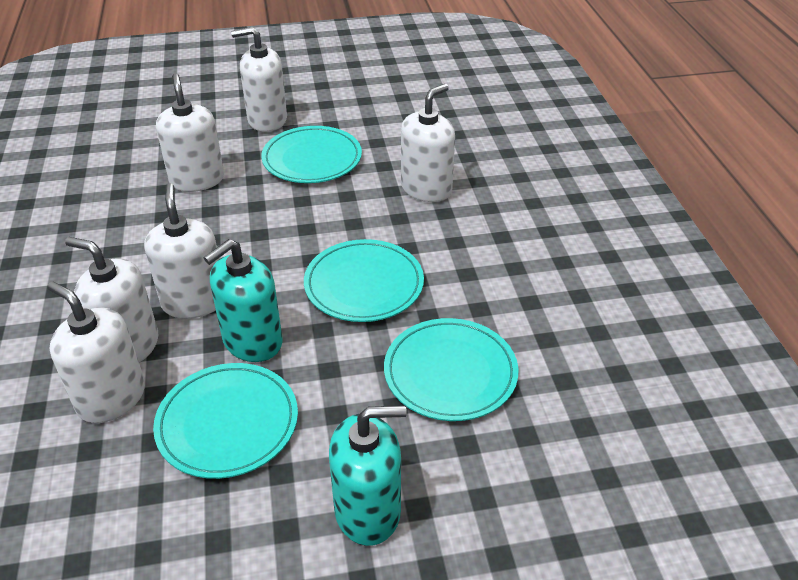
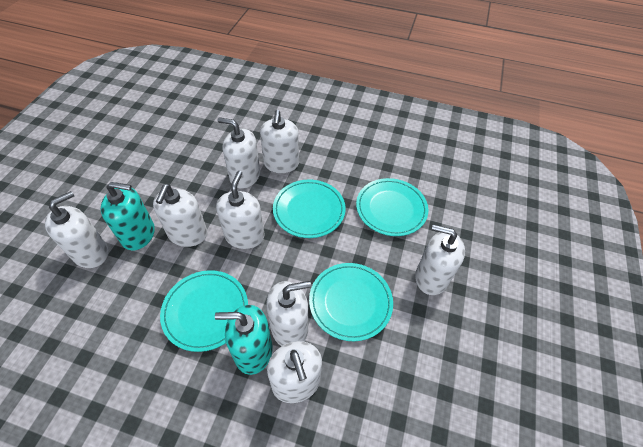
white soap dispenser: 6 -> 8

